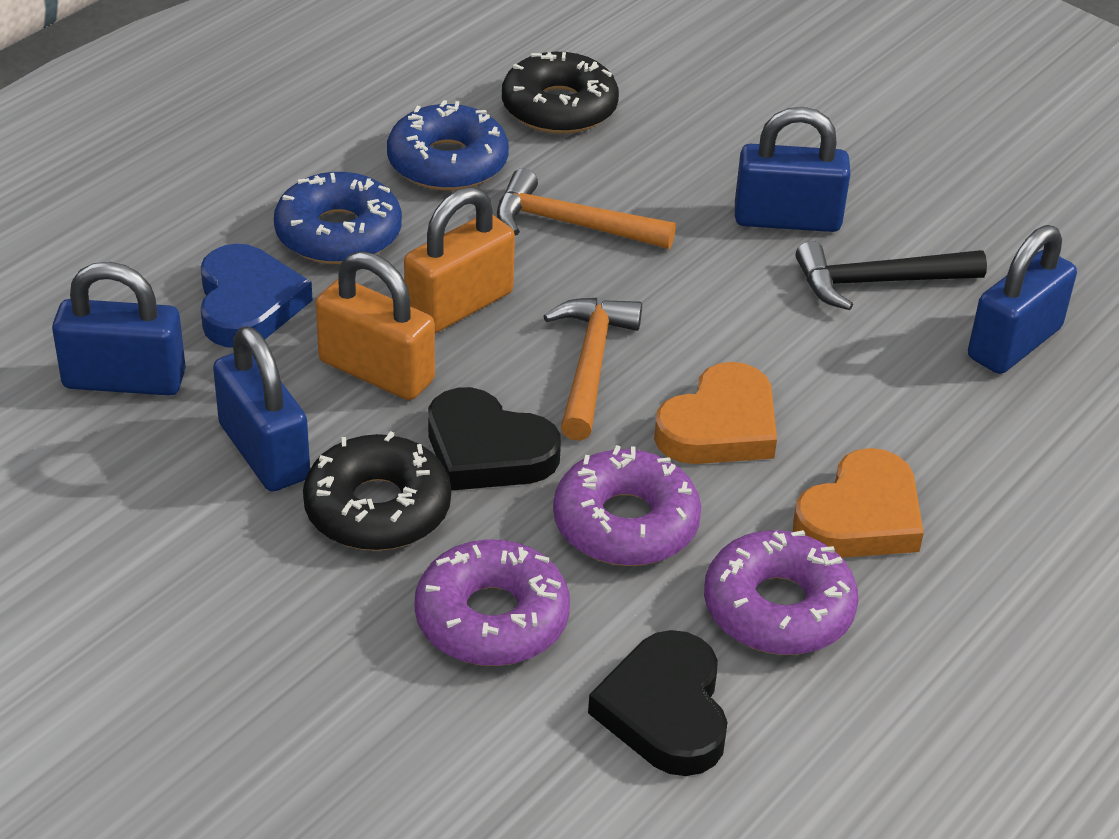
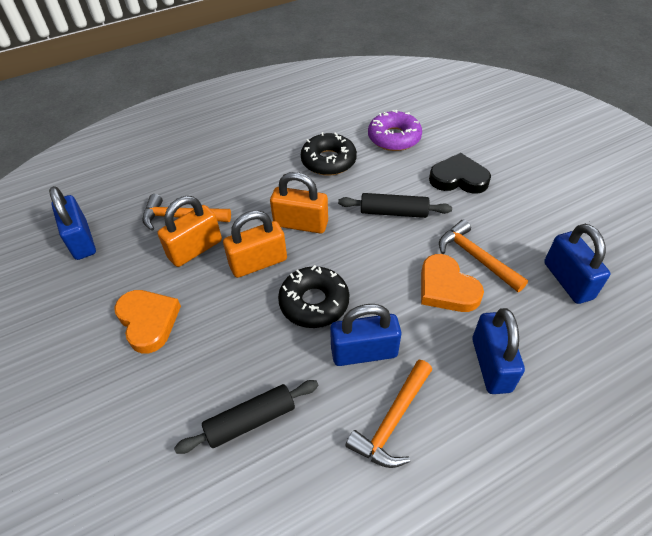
black hammer: 1 -> 0
black heart: 2 -> 1
black rolling pin: 0 -> 2
blue donut: 2 -> 0
blue heart: 1 -> 0
orange hammer: 2 -> 3
orange padlock: 2 -> 3
purple donut: 3 -> 1

